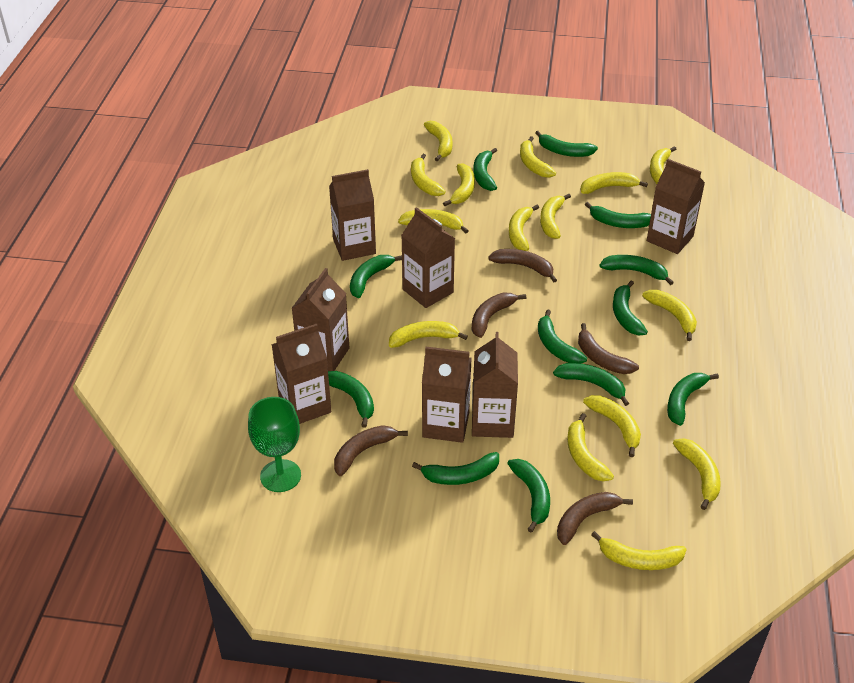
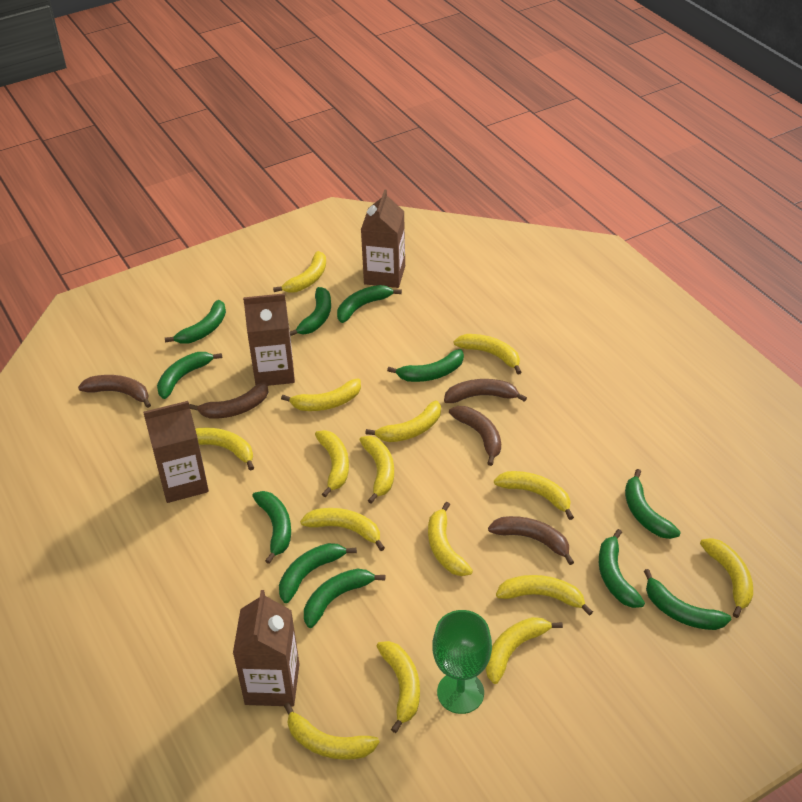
brown carton: 7 -> 4
green banana: 12 -> 11

